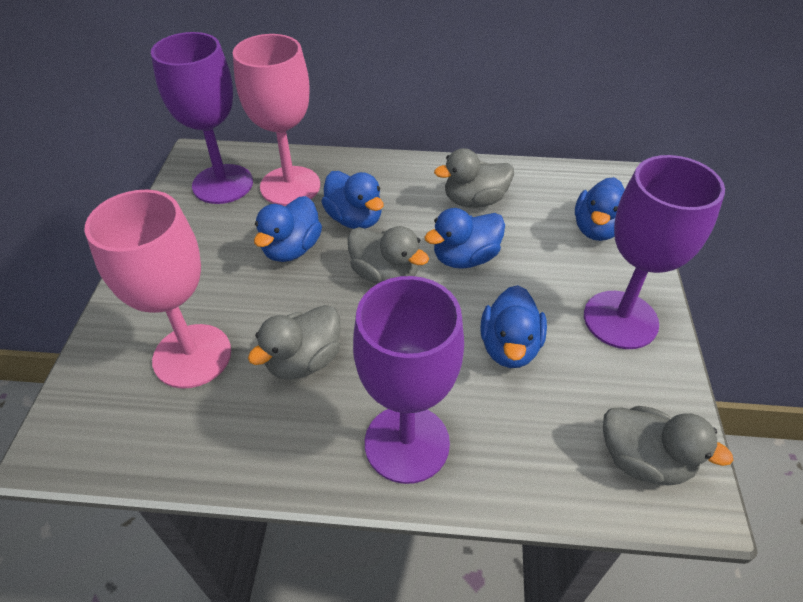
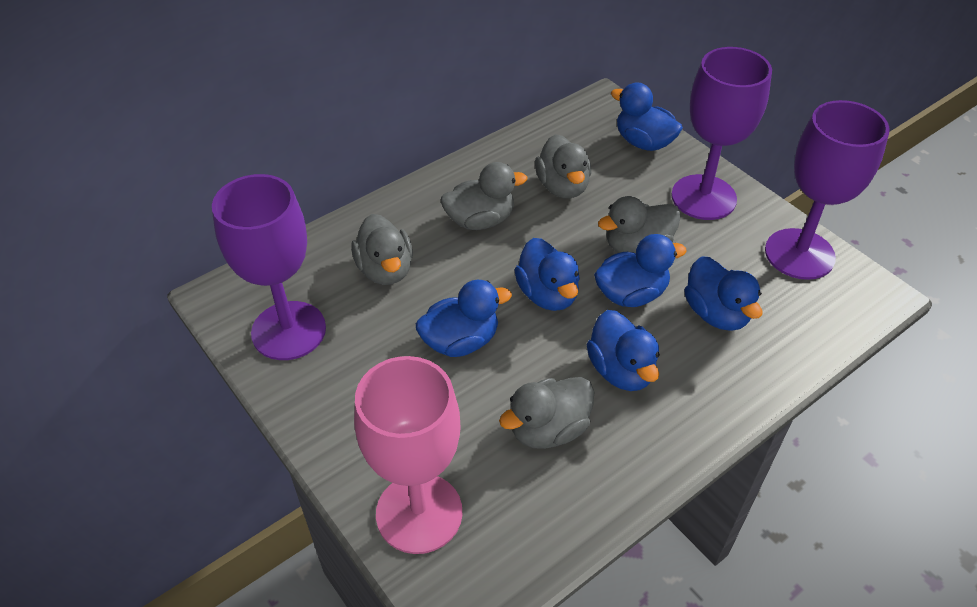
blue duck: 5 -> 6
grey duck: 4 -> 5
pink goblet: 2 -> 1

